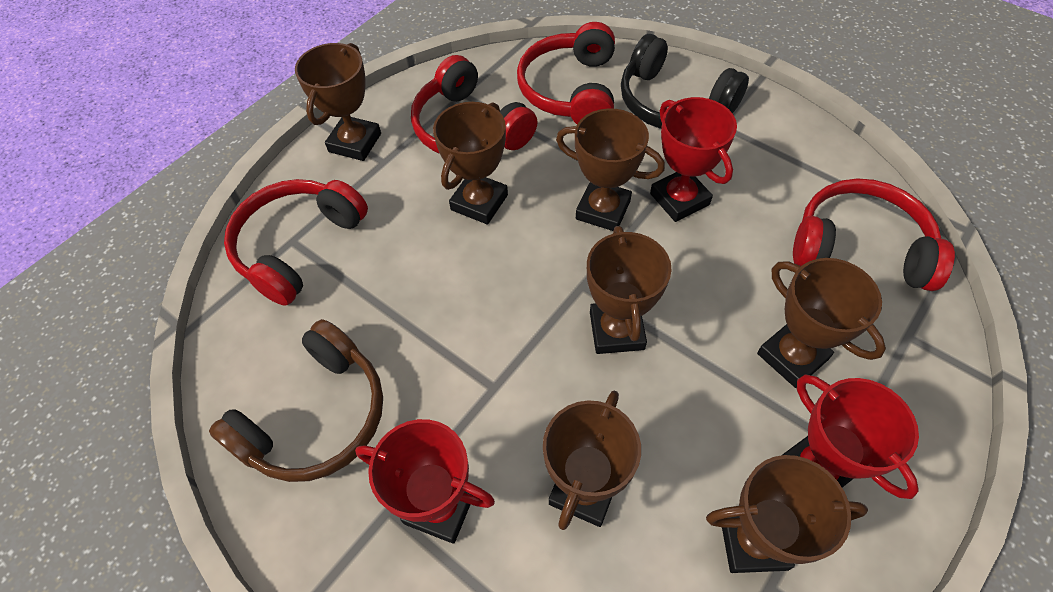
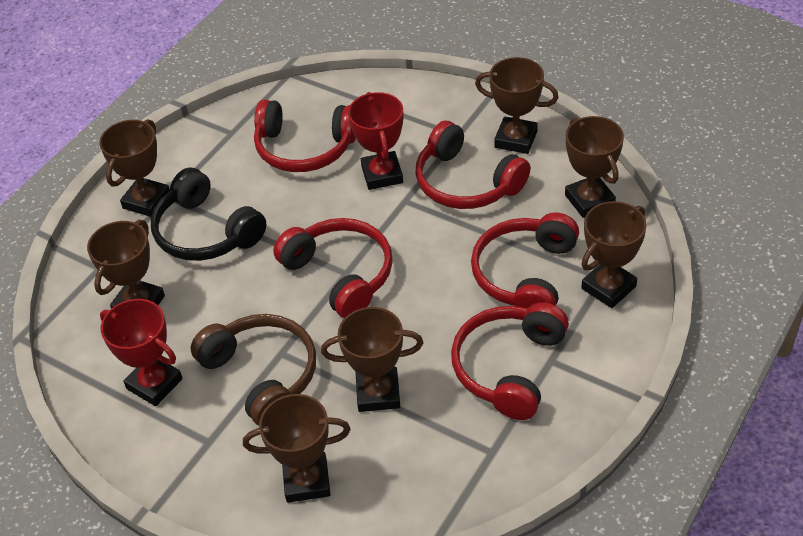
red headphones: 4 -> 5
red trophy: 3 -> 2

